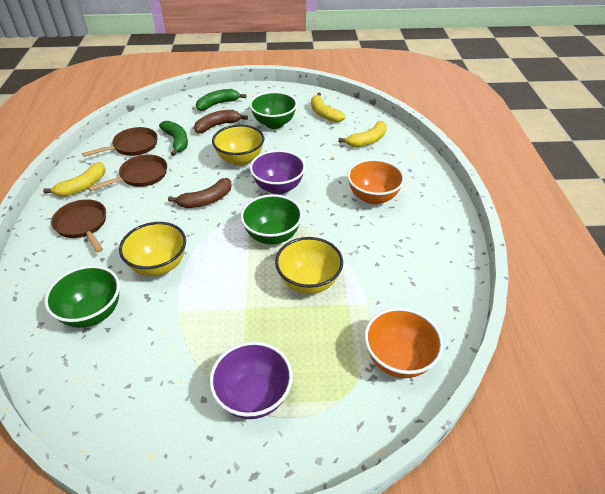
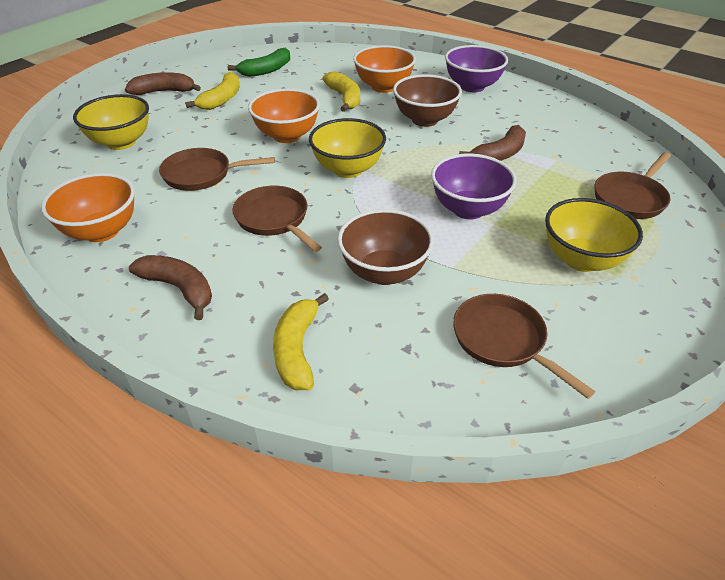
brown banana: 2 -> 3
brown bowl: 0 -> 2
brown pan: 3 -> 4
green banana: 2 -> 1
green bowl: 3 -> 0
orange bowl: 2 -> 3

